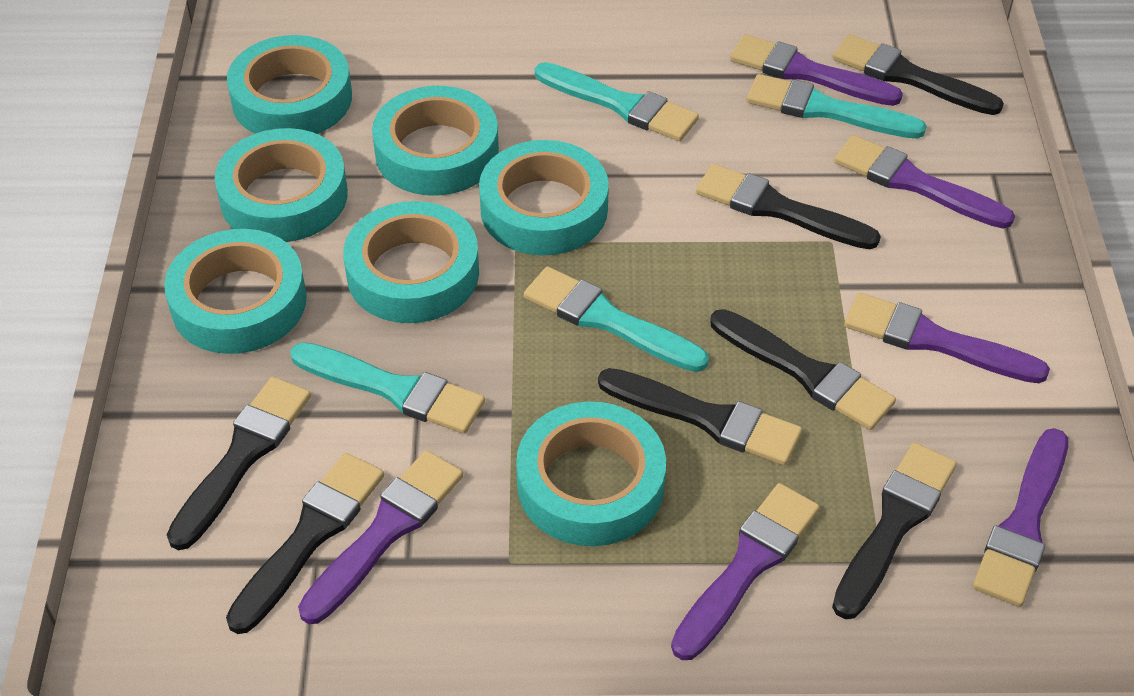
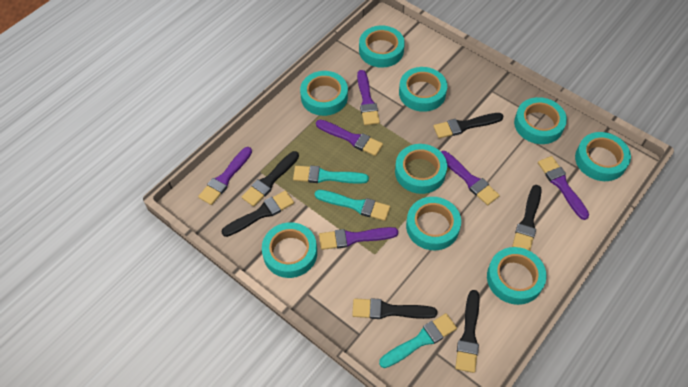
black brush: 7 -> 6
turquoise brush: 4 -> 3
turquoise tape: 7 -> 9

